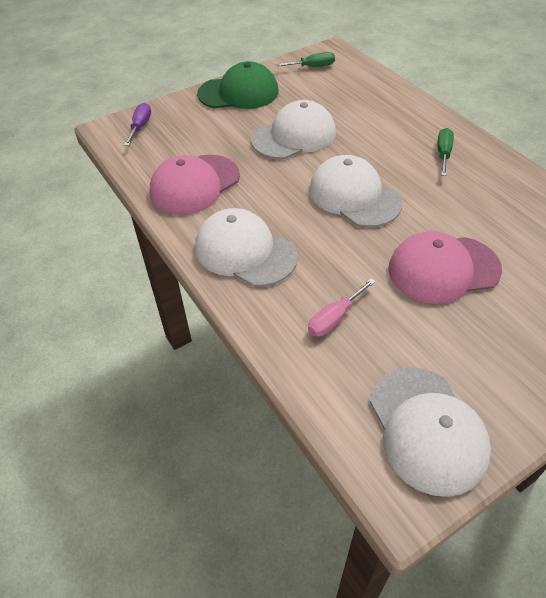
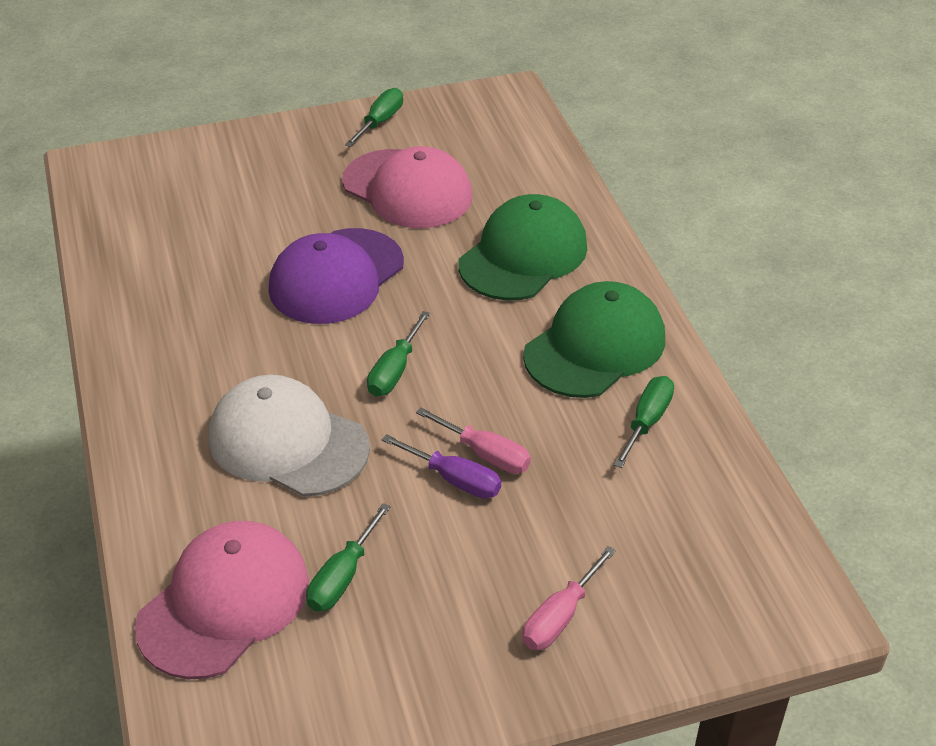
green cap: 1 -> 2
green screwdriver: 2 -> 4
pink screwdriver: 1 -> 2
purple cap: 0 -> 1
white cap: 4 -> 1

